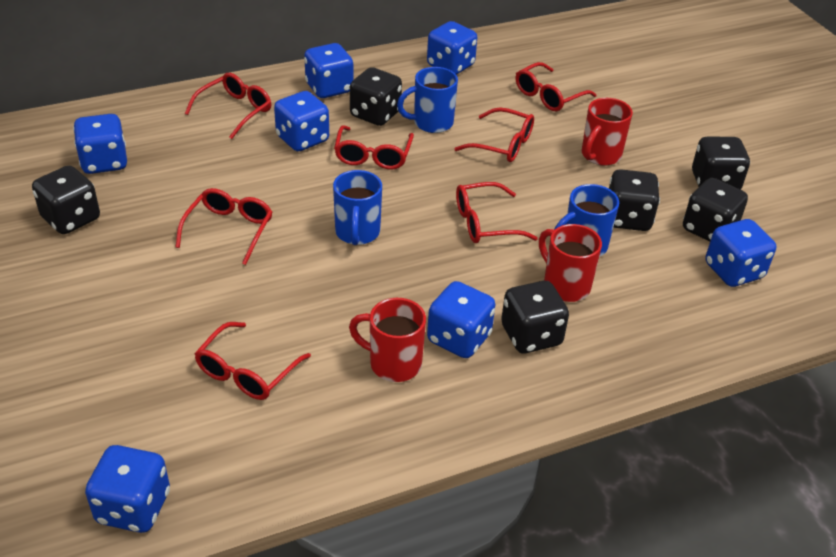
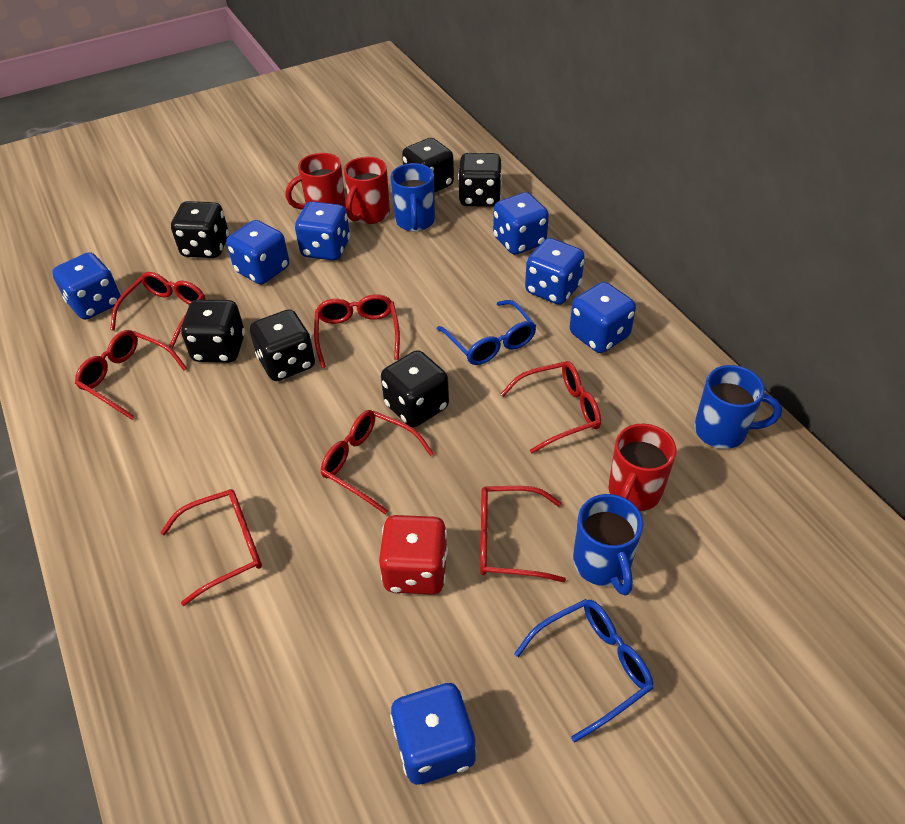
blue glasses: 0 -> 2
red dice: 0 -> 1

